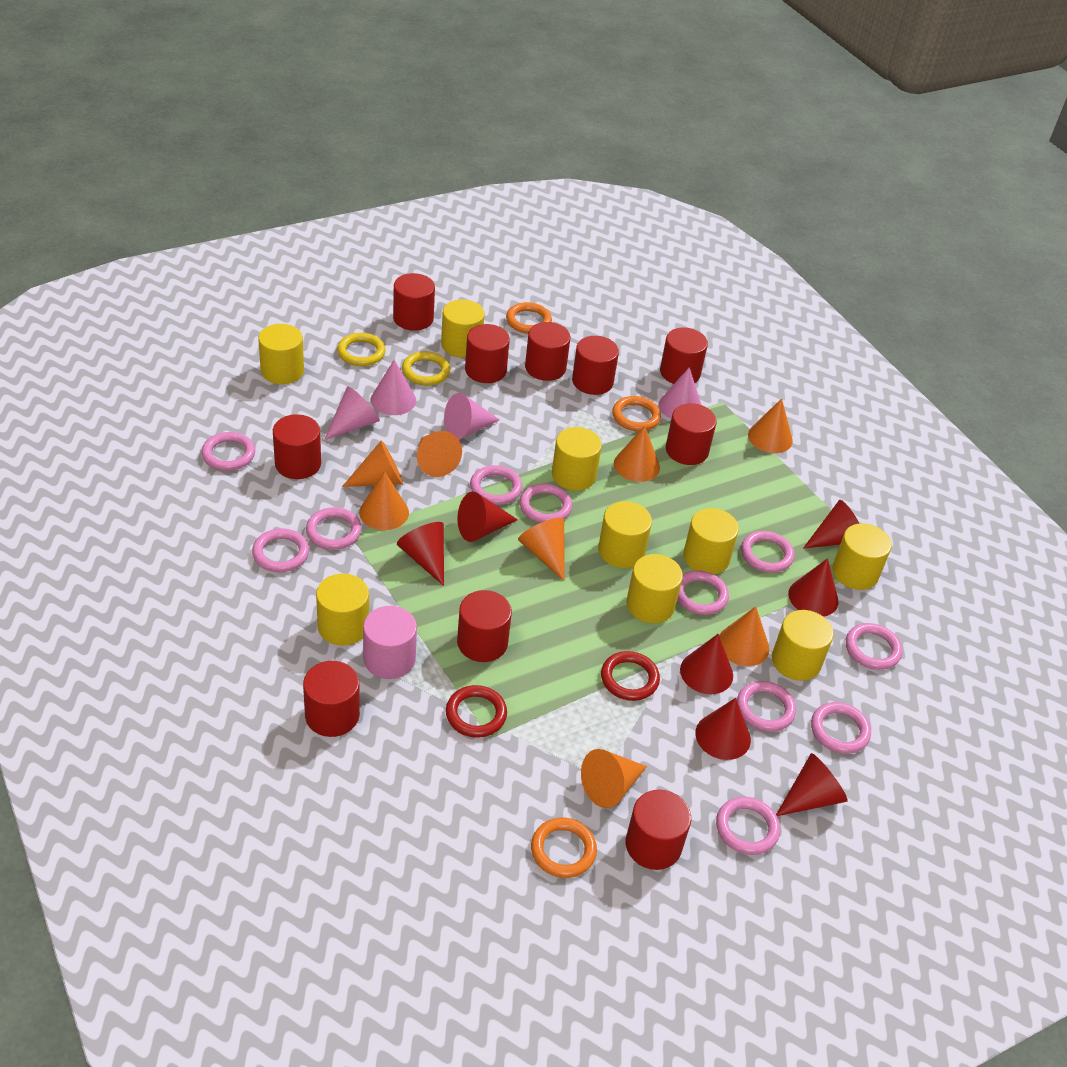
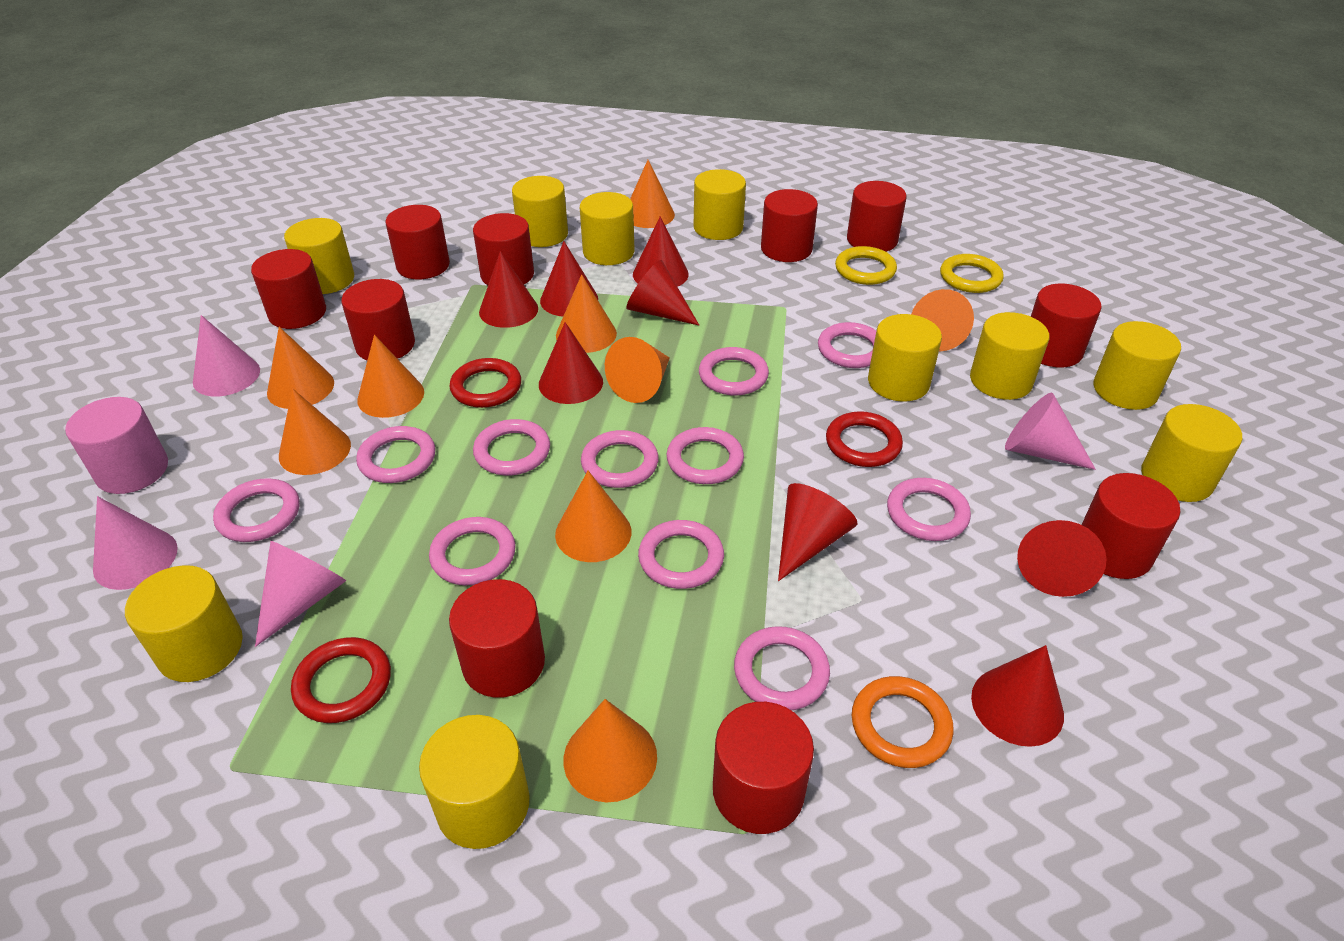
orange cone: 8 -> 9
orange ring: 3 -> 1
red cone: 7 -> 8
red ring: 2 -> 3
yellow cylinder: 9 -> 10

